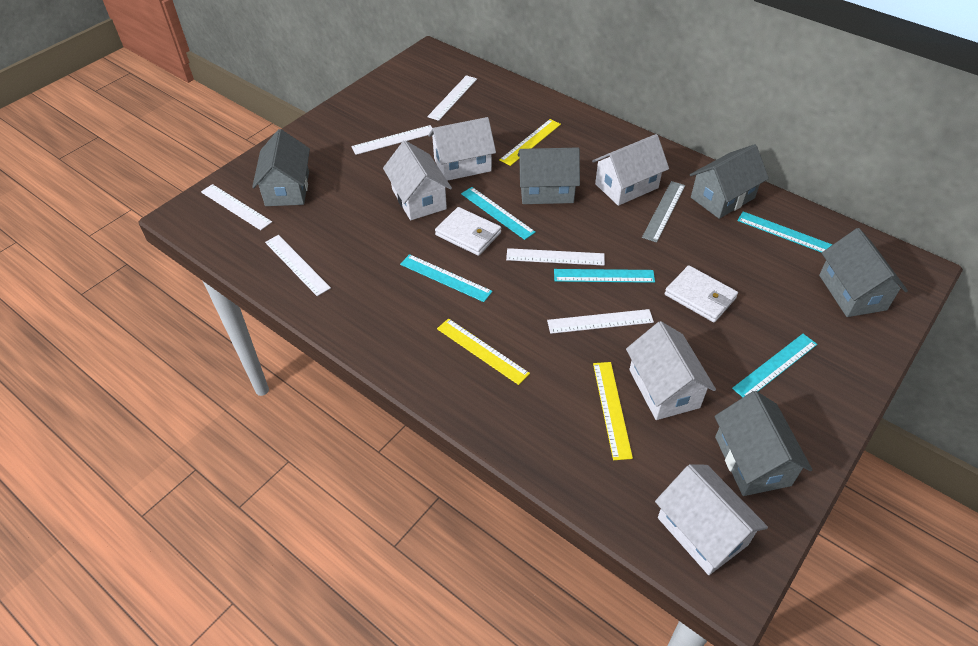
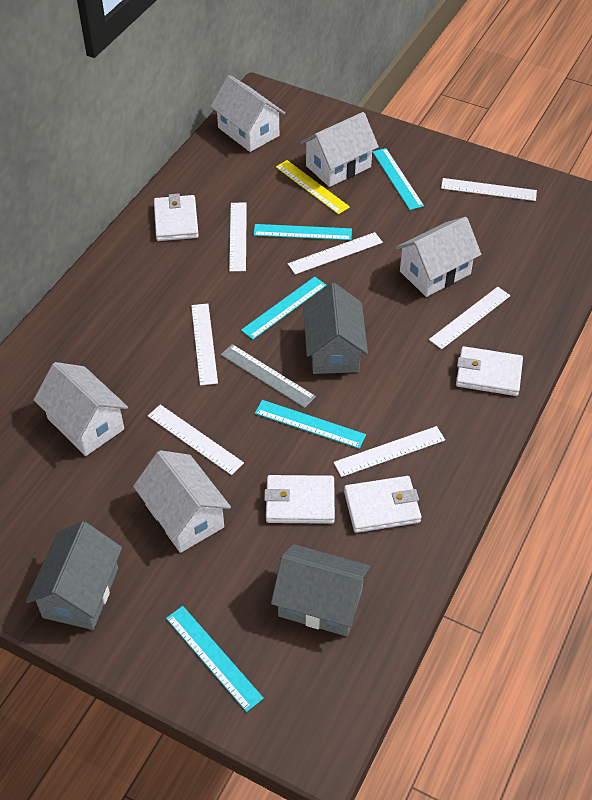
grey house: 5 -> 3
white ruler: 6 -> 7
white wallet: 2 -> 4
yellow ruler: 3 -> 1

